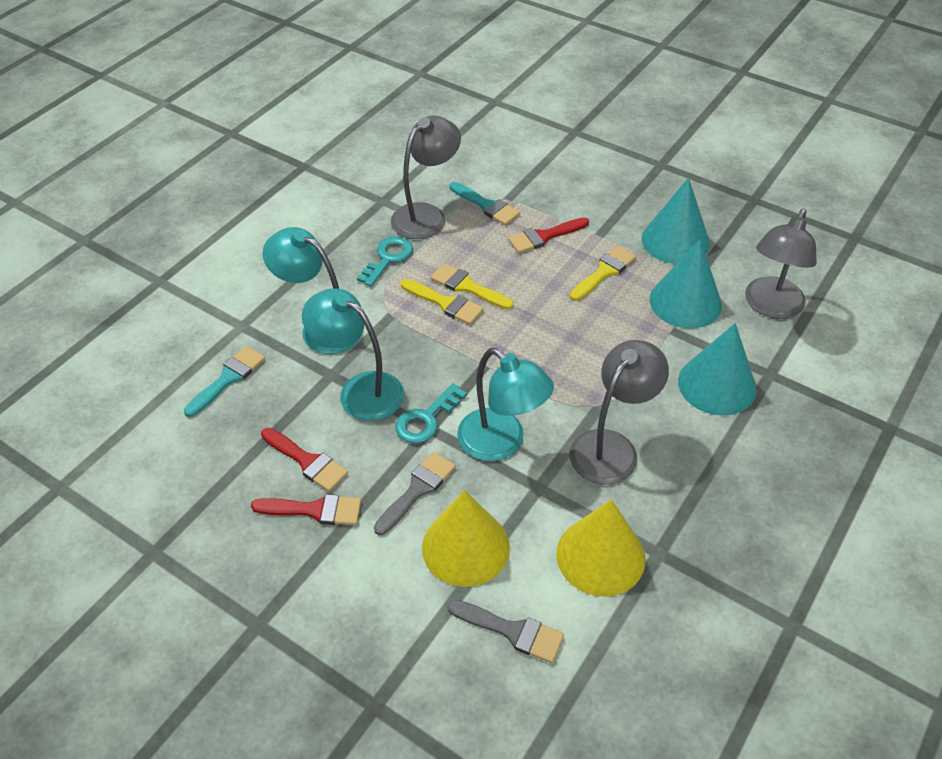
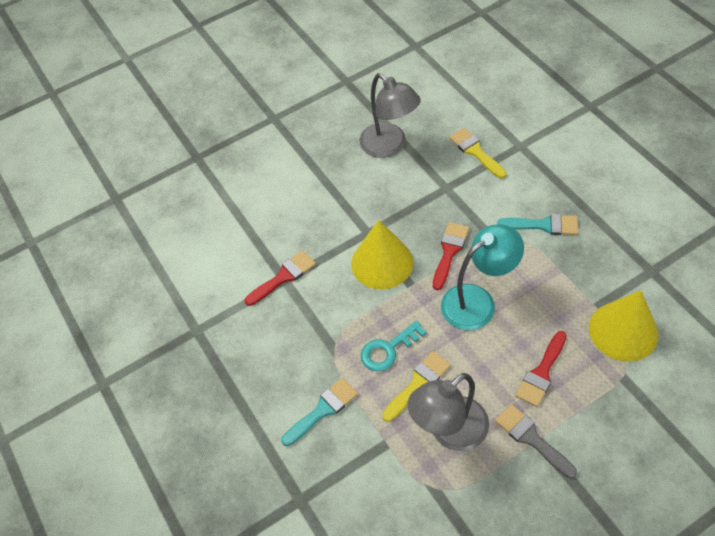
grey brush: 2 -> 1
grey lamp: 3 -> 2
turquoise cone: 3 -> 0
turquoise key: 2 -> 1
turquoise lamp: 3 -> 1
yellow brush: 3 -> 2

